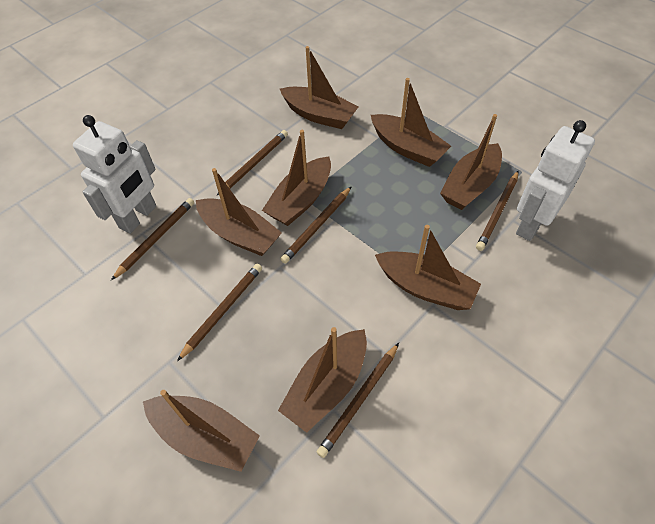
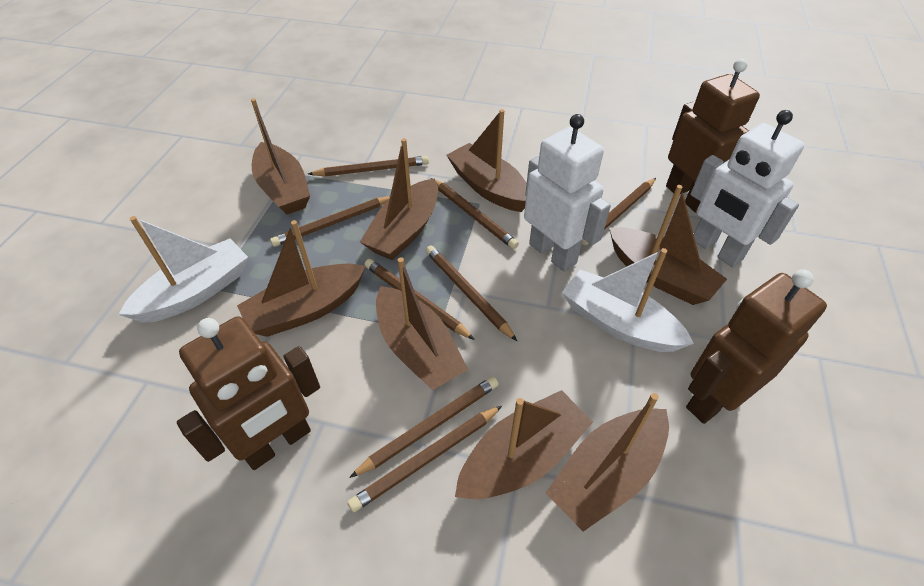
brown pencil: 6 -> 8
brown robot: 0 -> 3
white boat: 0 -> 2

